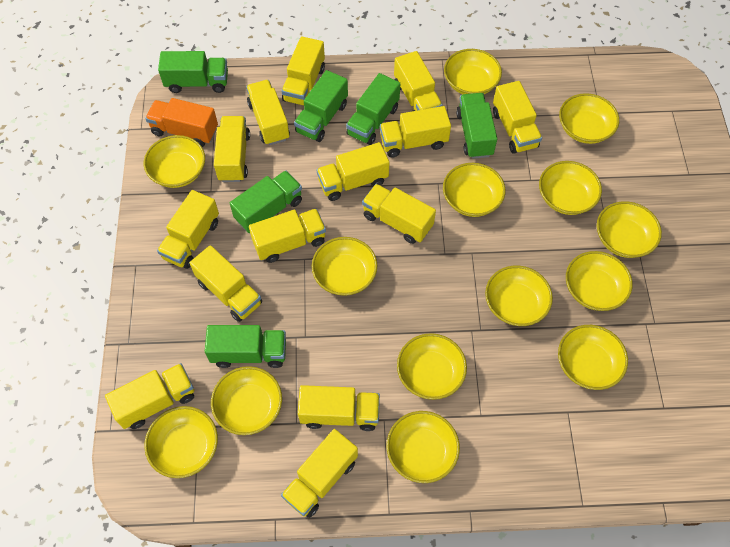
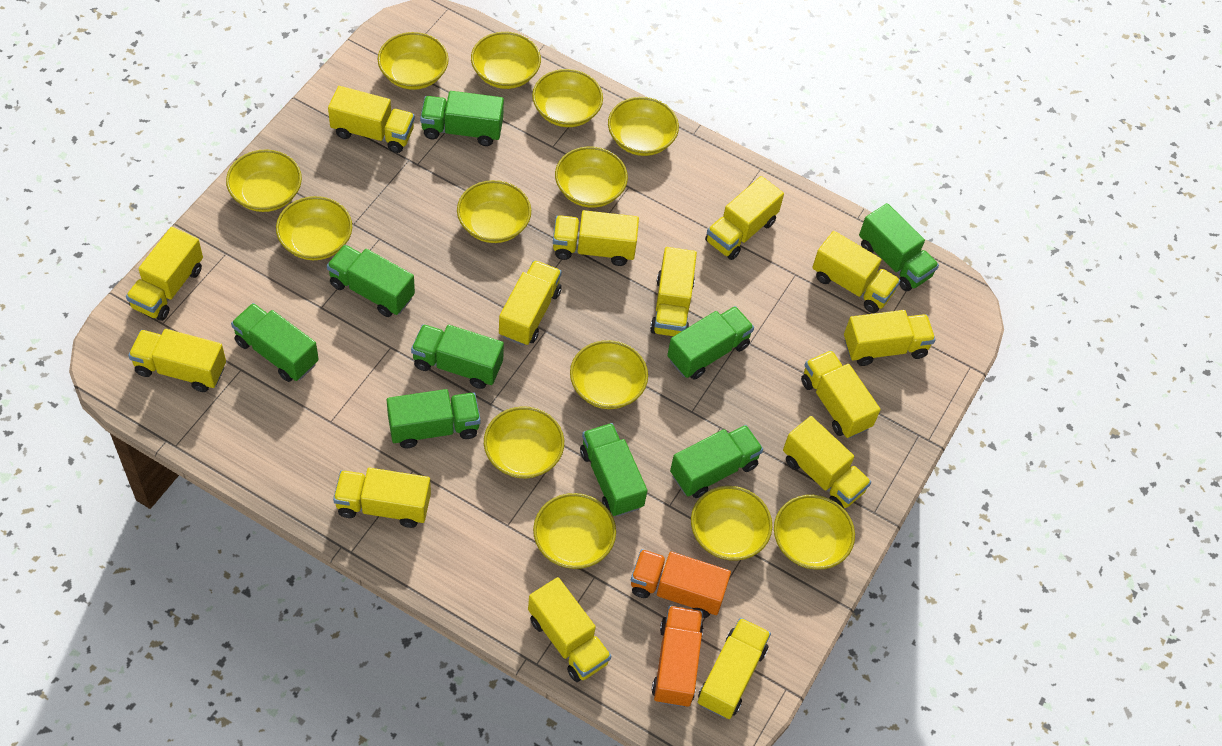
green truck: 6 -> 9
orange truck: 1 -> 2
yellow bowl: 14 -> 13

